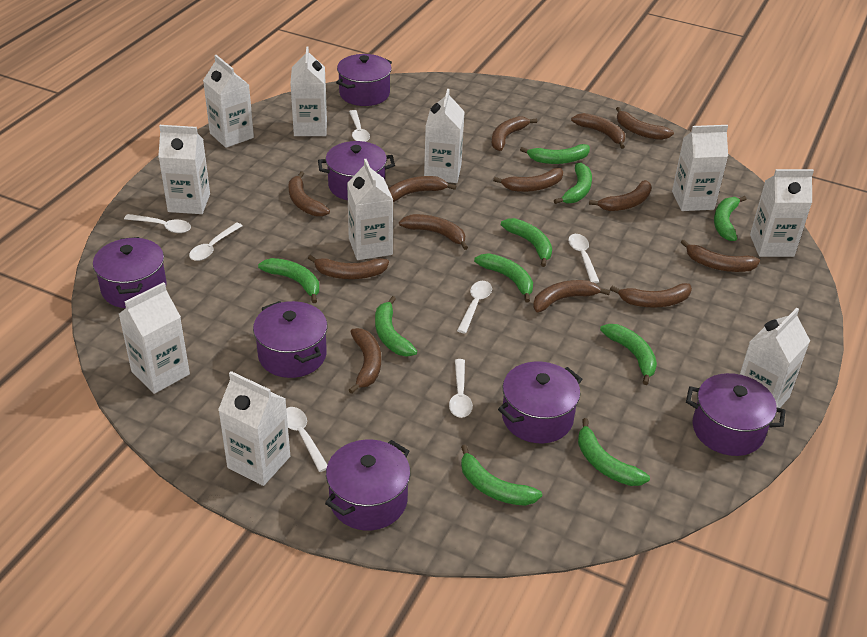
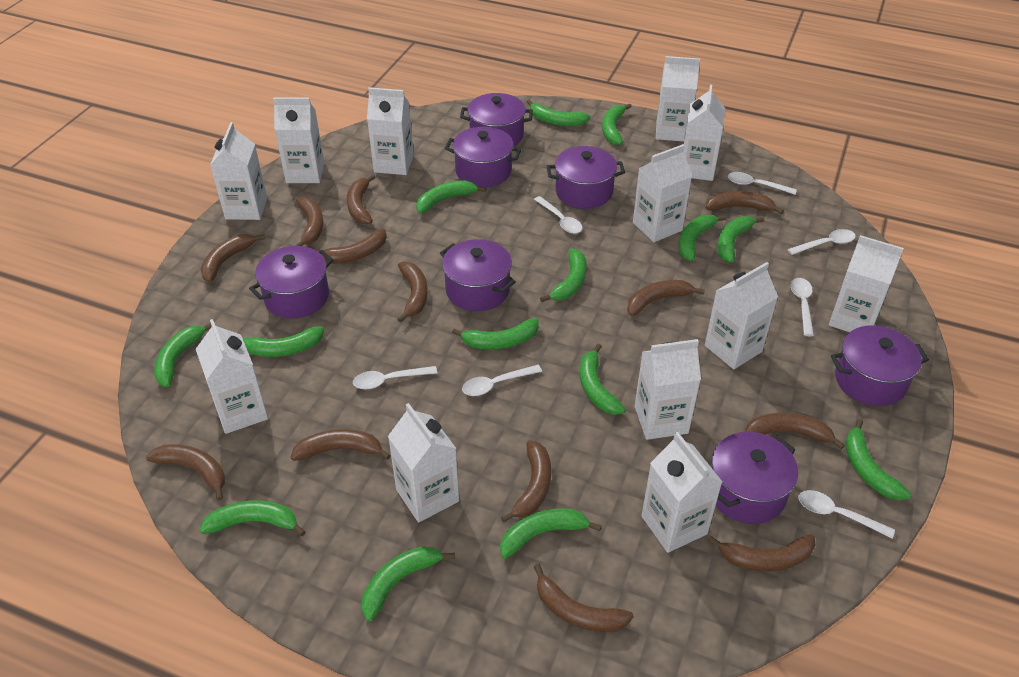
green banana: 10 -> 14
white carton: 10 -> 12

